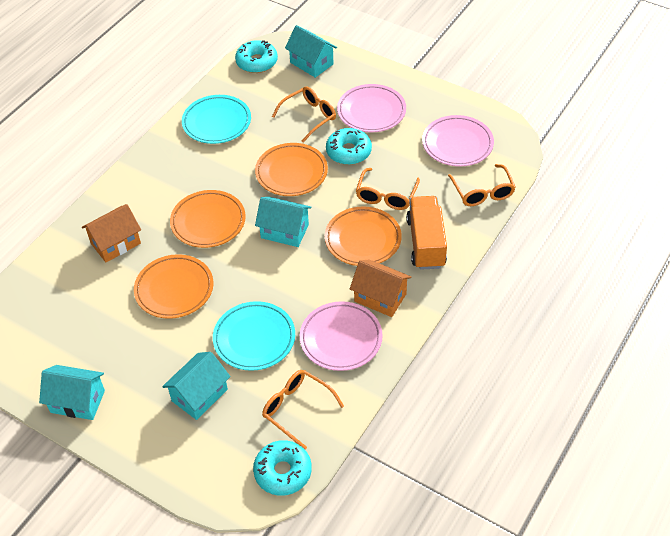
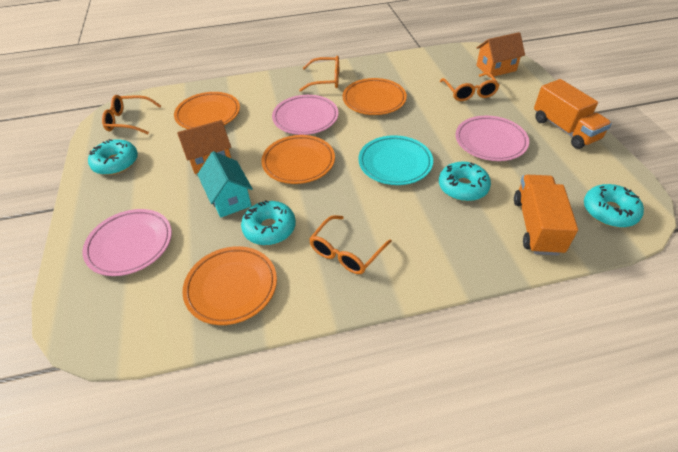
orange truck: 1 -> 2
turquoise donut: 3 -> 4
turquoise house: 4 -> 1
turquoise plate: 2 -> 1

